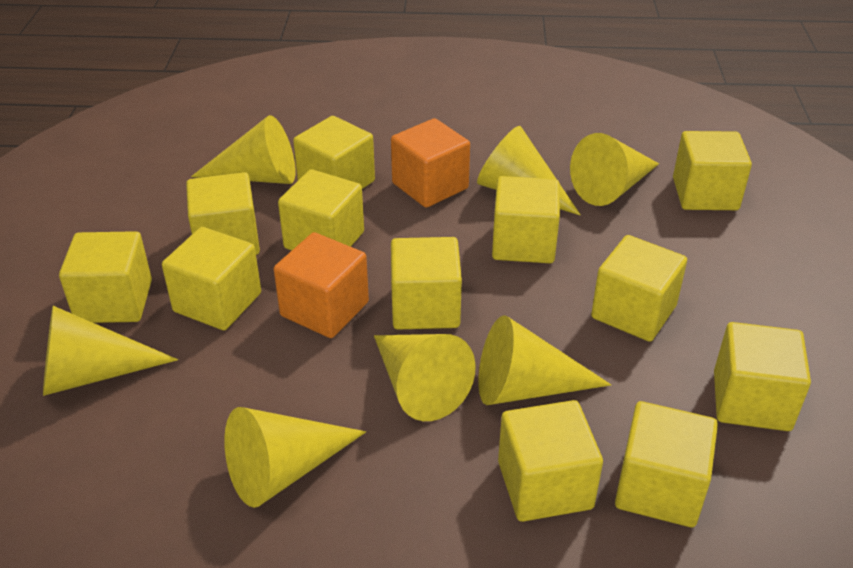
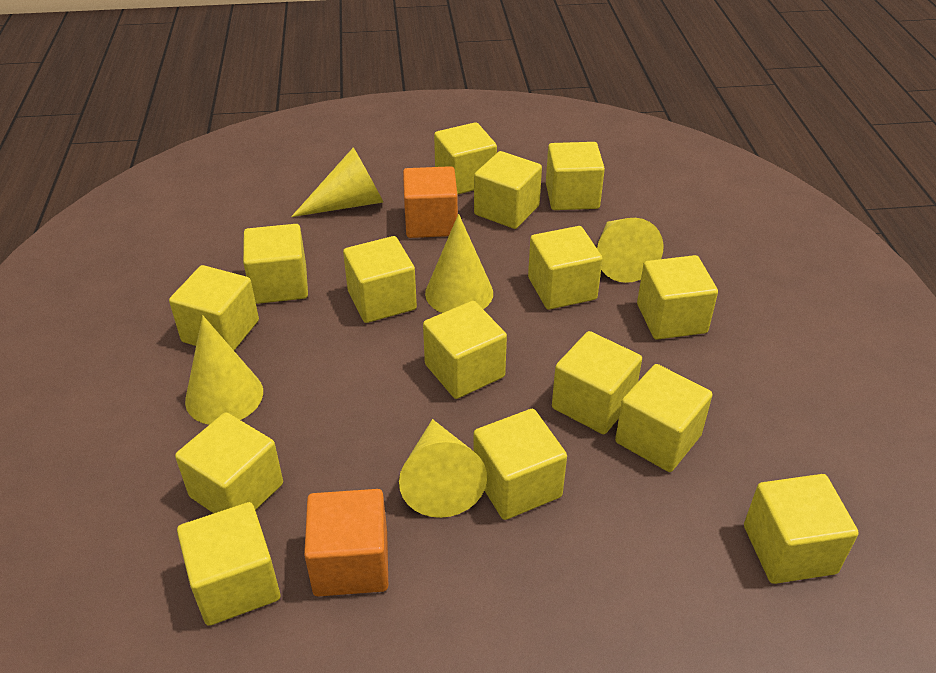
yellow cone: 7 -> 5
yellow cube: 12 -> 15

